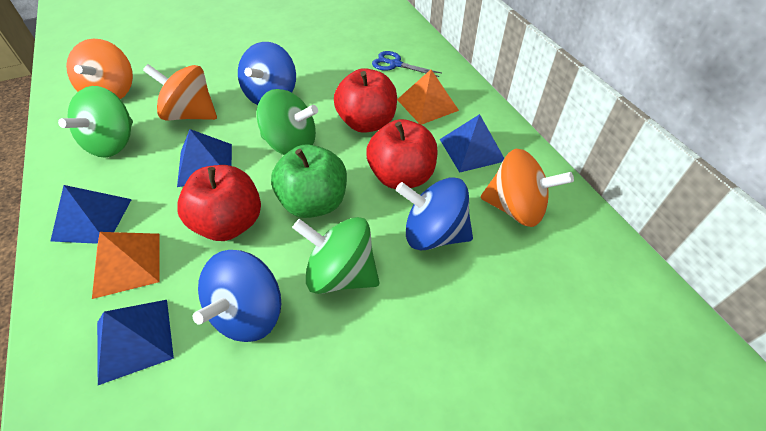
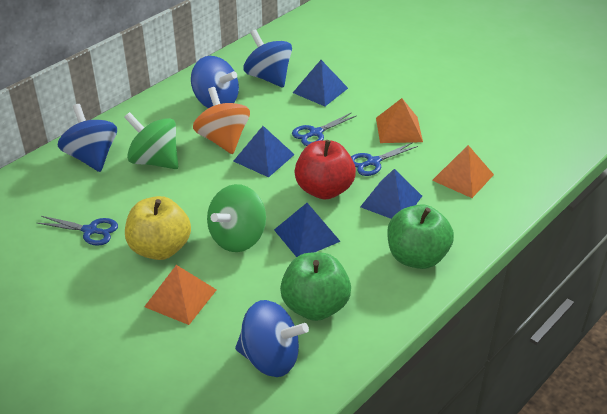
blue scissors: 1 -> 3
blue spinning top: 3 -> 4
green apple: 1 -> 2
green spinning top: 3 -> 2
orange pyramid: 2 -> 3
orange spinning top: 3 -> 1
red apple: 3 -> 1
yellow apple: 0 -> 1

